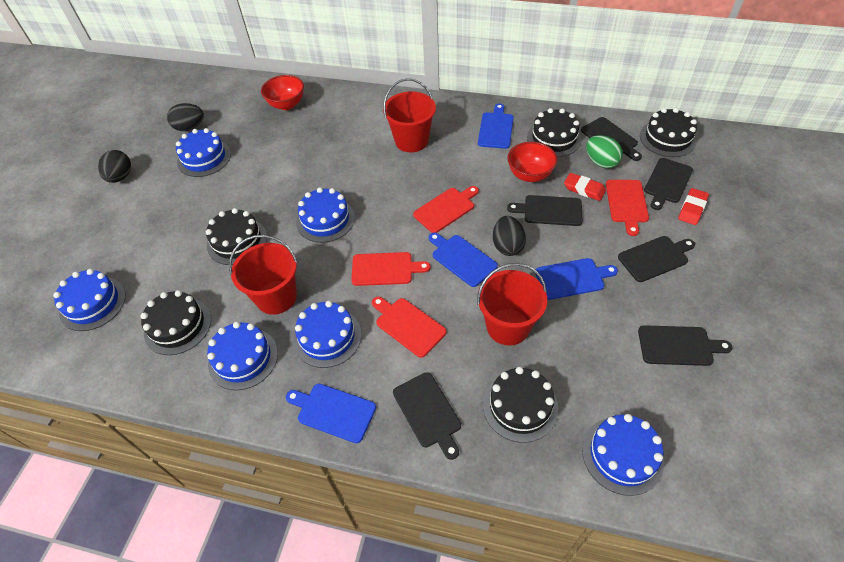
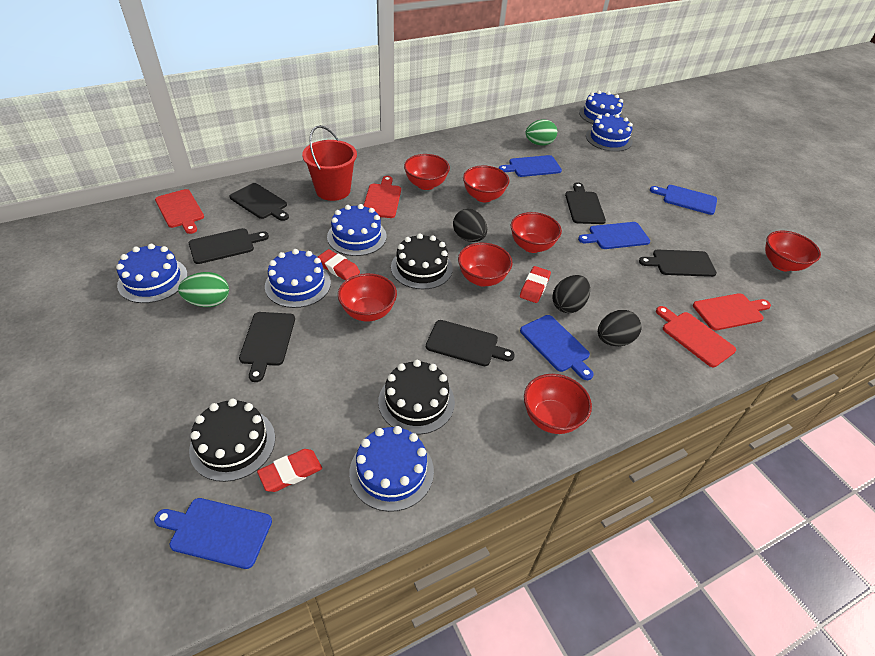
black cake: 5 -> 3
blue cutting board: 4 -> 5
green egg: 1 -> 2
red bowl: 2 -> 7
red bucket: 3 -> 1
red eraser: 2 -> 3

